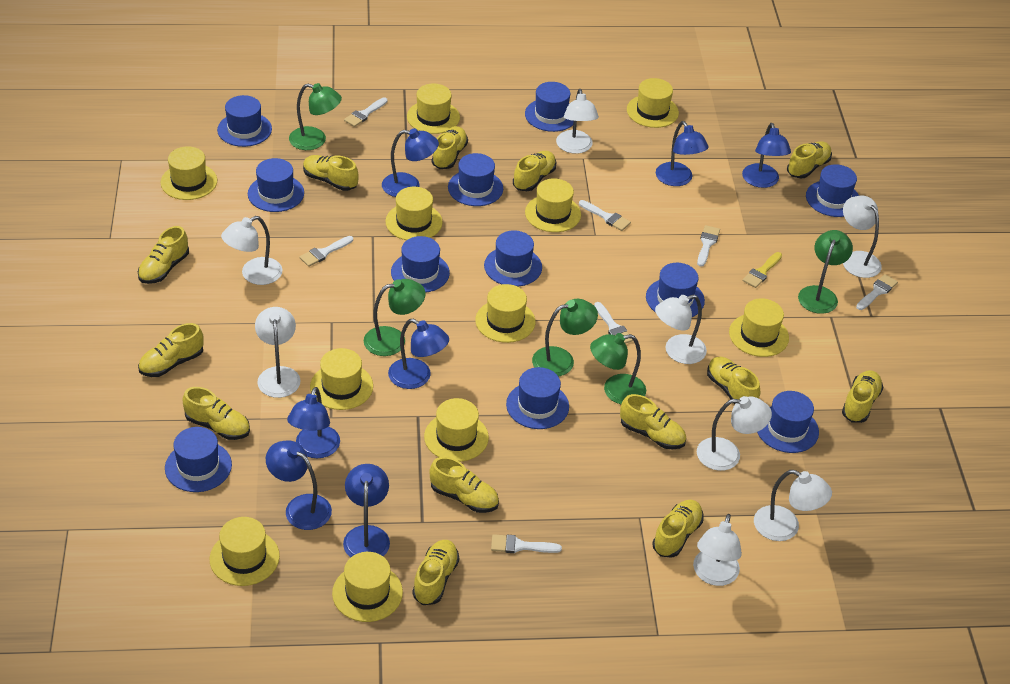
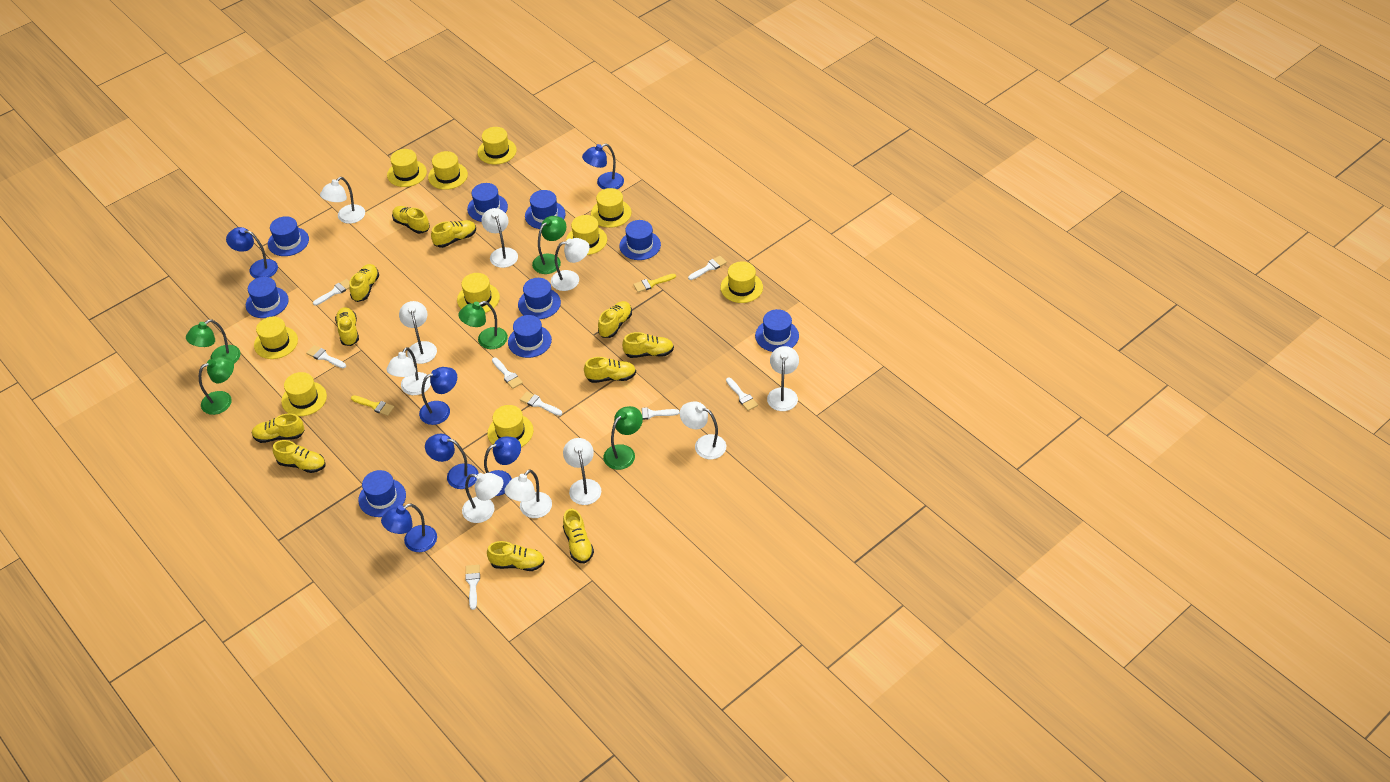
blue hat: 11 -> 9
blue lamp: 7 -> 6
white brush: 7 -> 8
white lamp: 8 -> 10
yellow brush: 1 -> 2
yellow hat: 11 -> 10
yellow shoe: 13 -> 11

